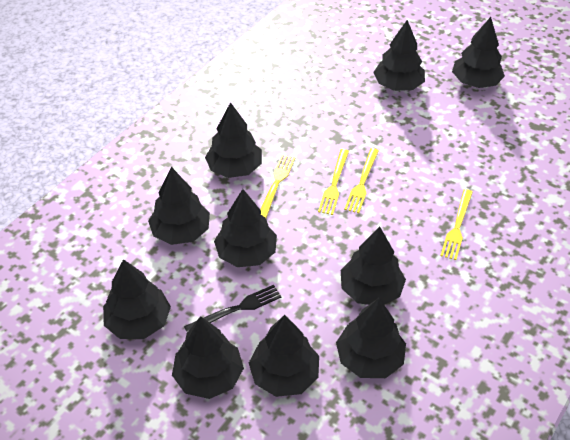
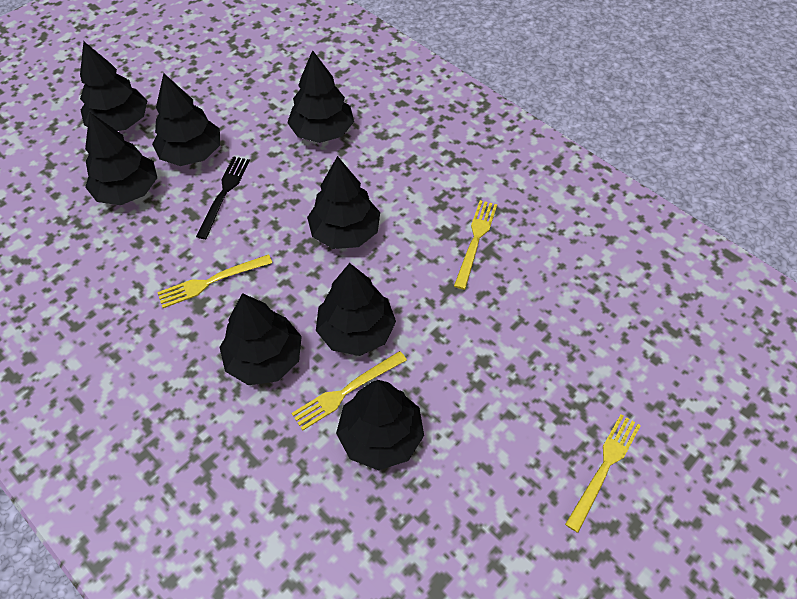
black tree: 10 -> 8

